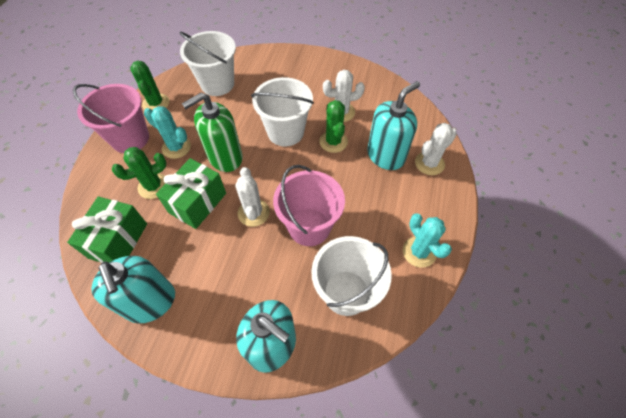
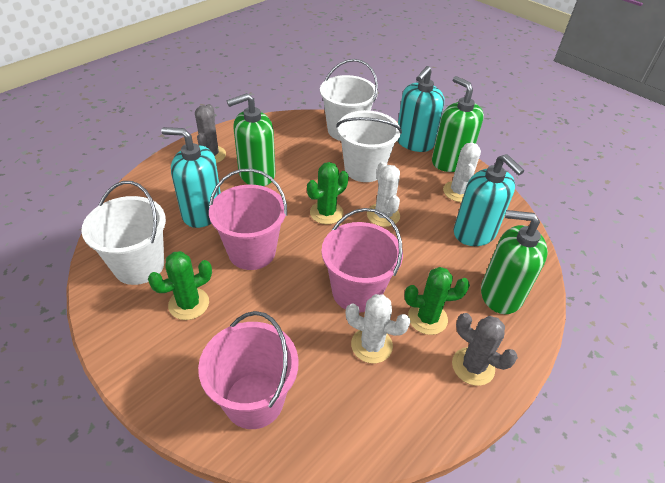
green gift: 2 -> 0
green soap dispenser: 1 -> 3
grey cactus: 0 -> 2
pink bucket: 2 -> 3
turquoise cactus: 2 -> 0

